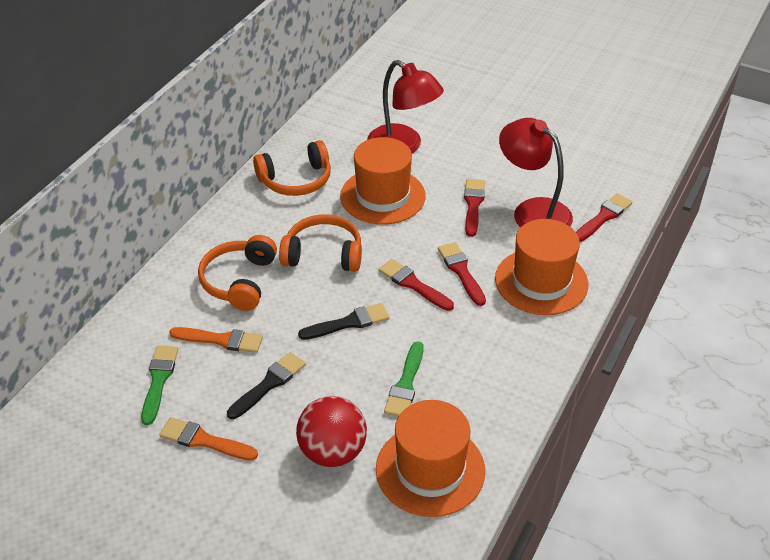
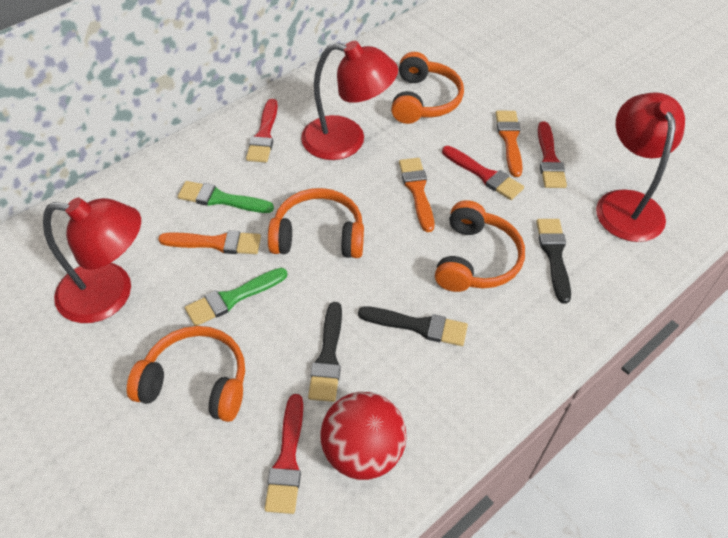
black brush: 2 -> 3
orange brush: 2 -> 3
orange hat: 3 -> 0
orange headphones: 3 -> 4
red lamp: 2 -> 3

